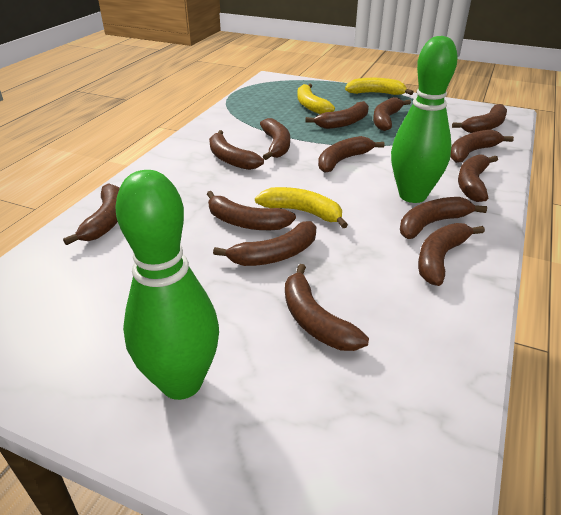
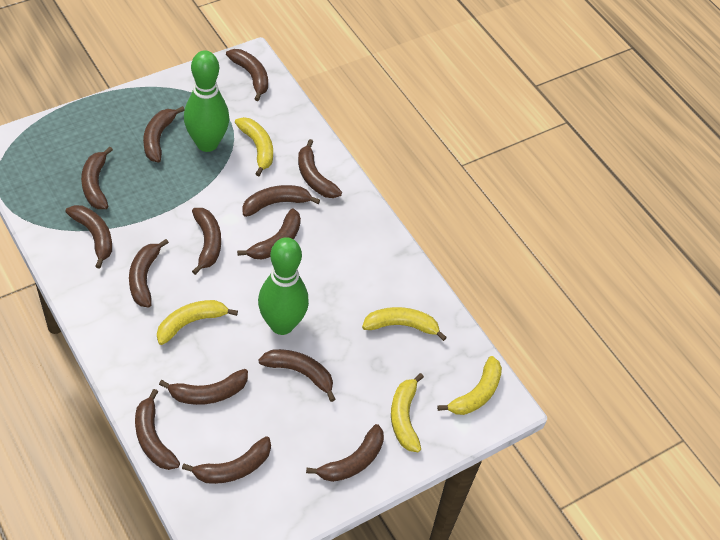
yellow banana: 3 -> 5

